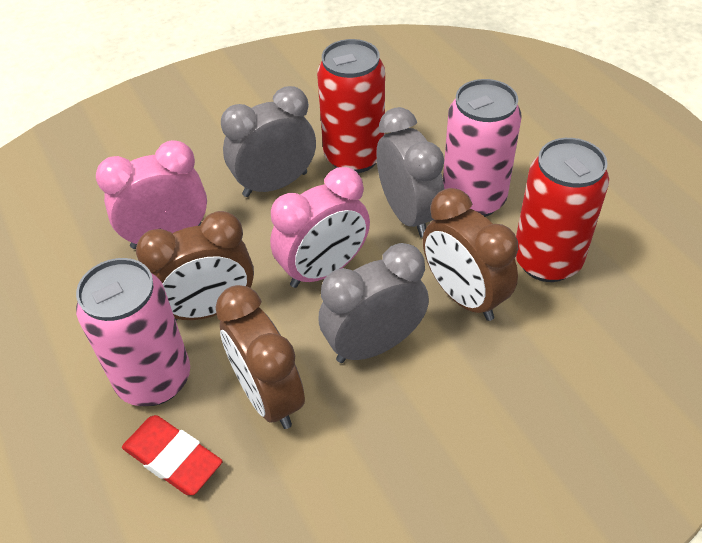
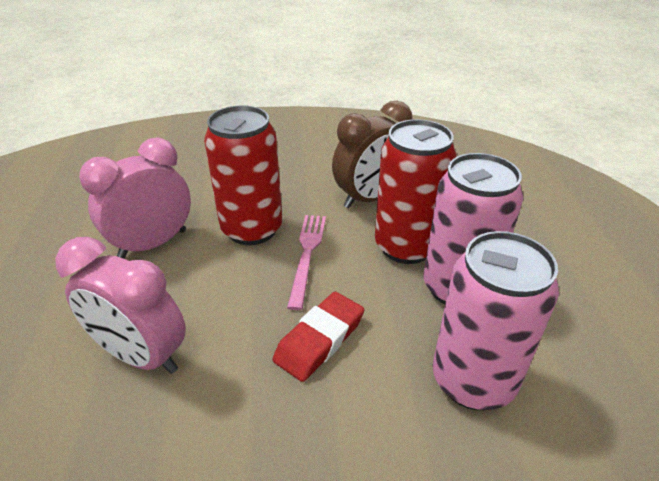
brown clock: 3 -> 1
grey clock: 3 -> 0
pink fork: 0 -> 1

